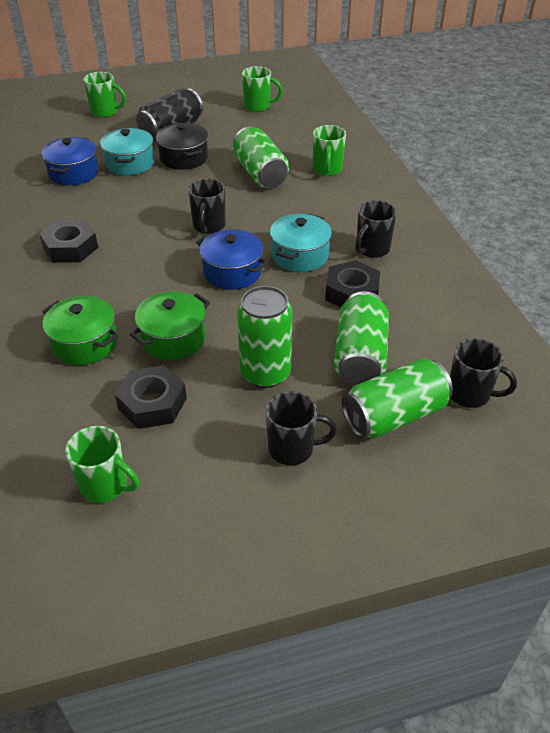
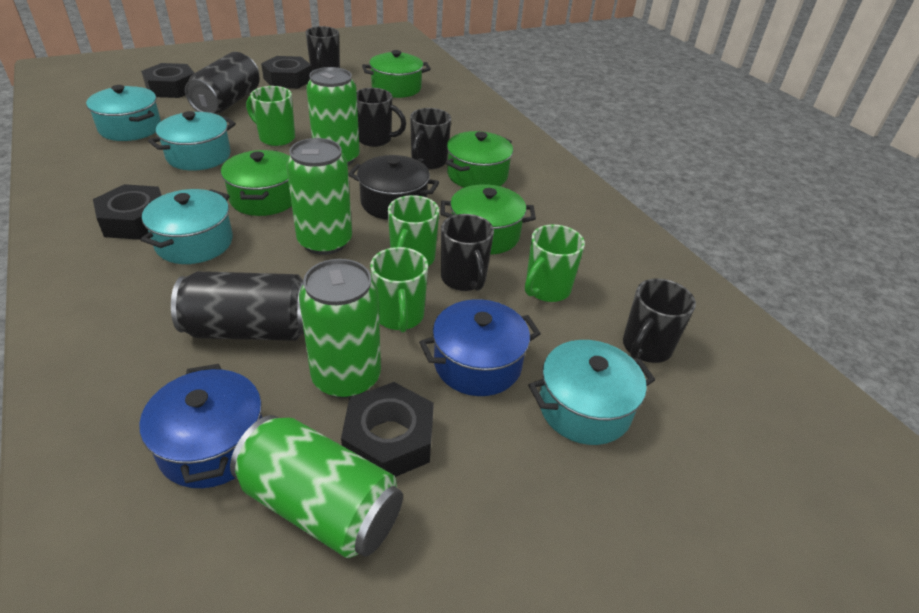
black can: 1 -> 2
black mug: 4 -> 5
black nut: 3 -> 4
green pot: 2 -> 4
turquoise pot: 2 -> 4

